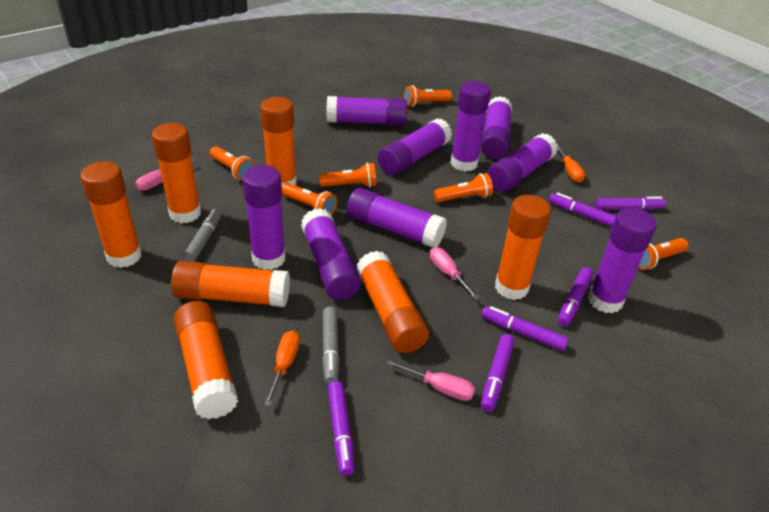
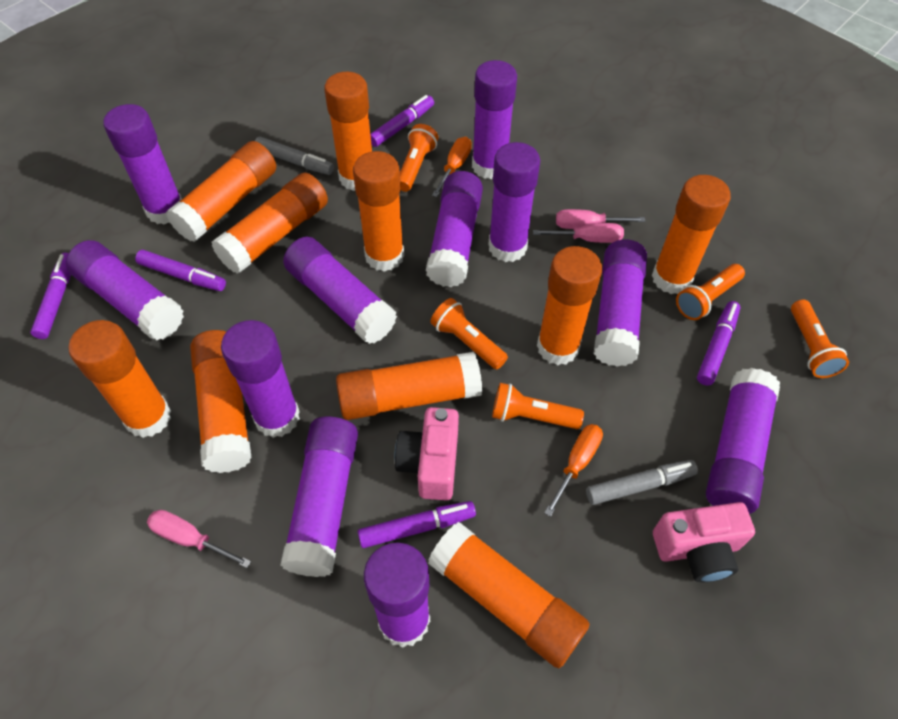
orange flashlight: 6 -> 5
orange glue stick: 7 -> 10
pink camera: 0 -> 2
purple glue stick: 9 -> 11
purple marker: 6 -> 5

